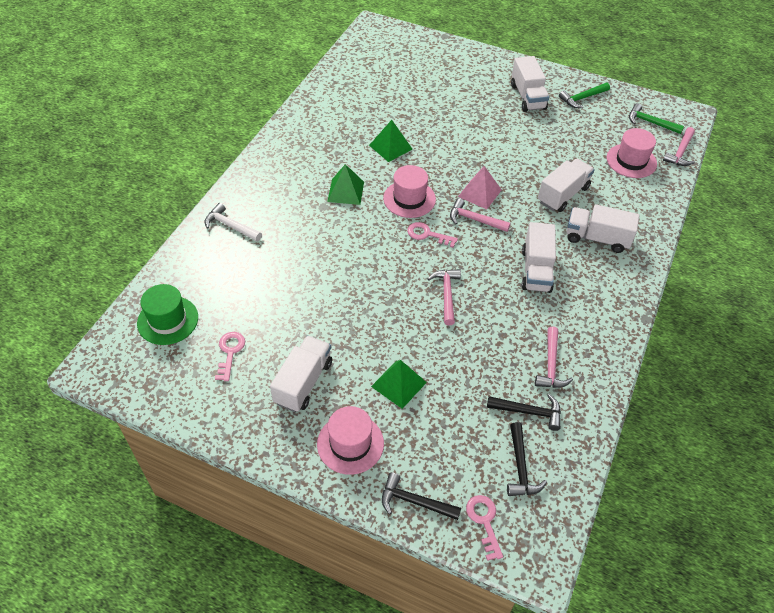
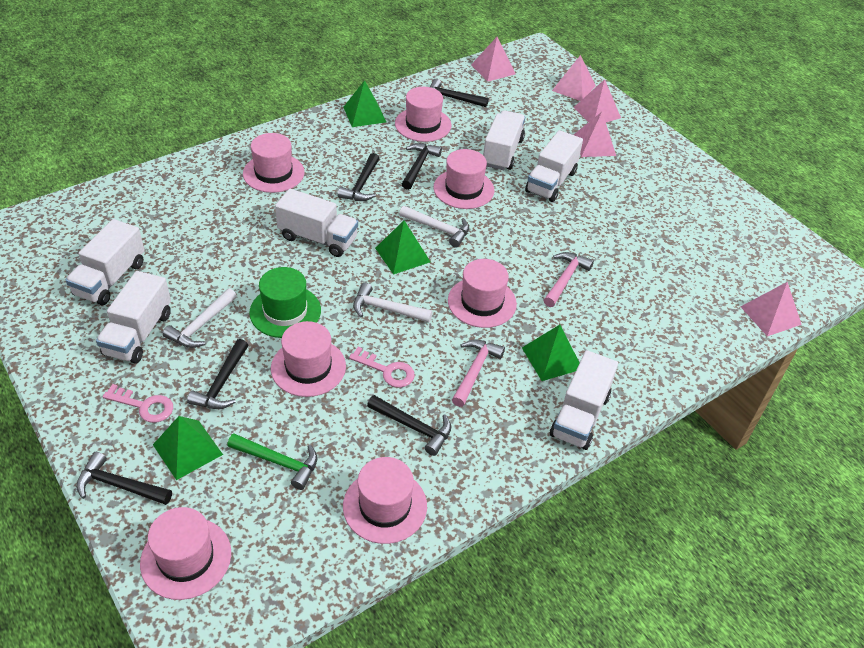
black hammer: 3 -> 6
green hammer: 2 -> 1
green pyramid: 3 -> 4
pink hammer: 4 -> 2
pink hat: 3 -> 7
pink key: 3 -> 2
pink pyramid: 1 -> 5
white hammer: 1 -> 3
white truck: 5 -> 6

